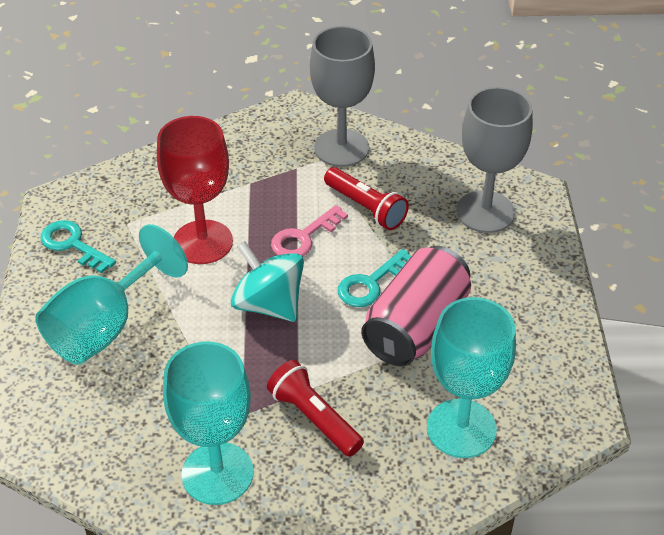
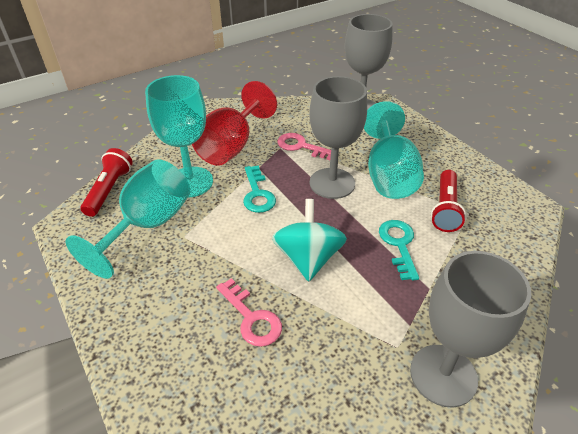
grey goblet: 2 -> 3
pink can: 1 -> 0
pink key: 1 -> 2

